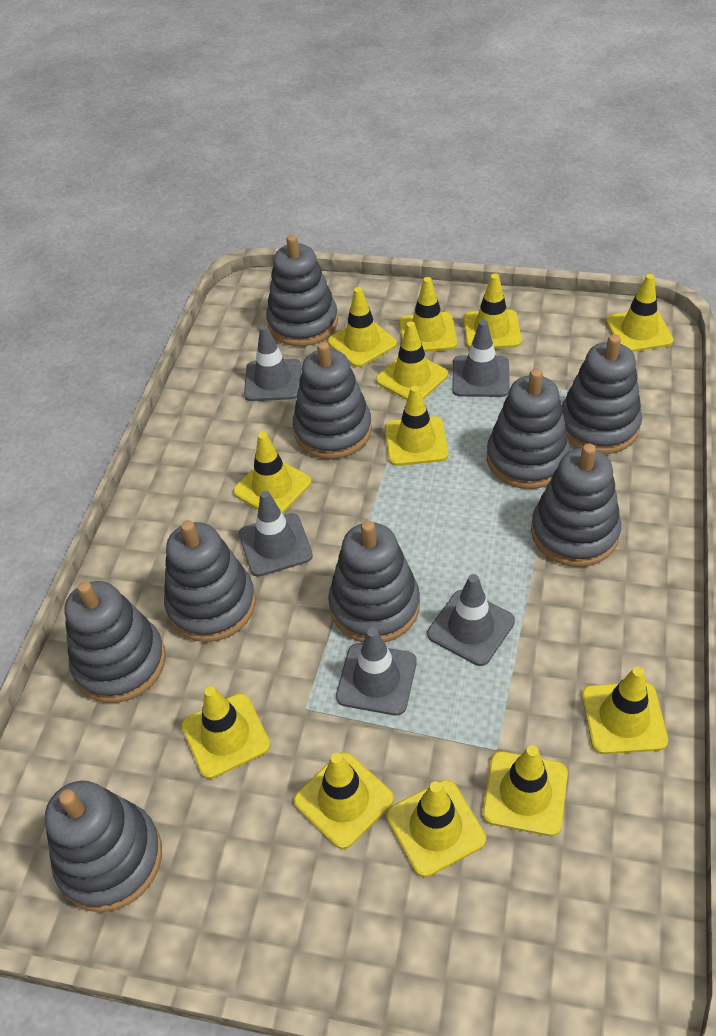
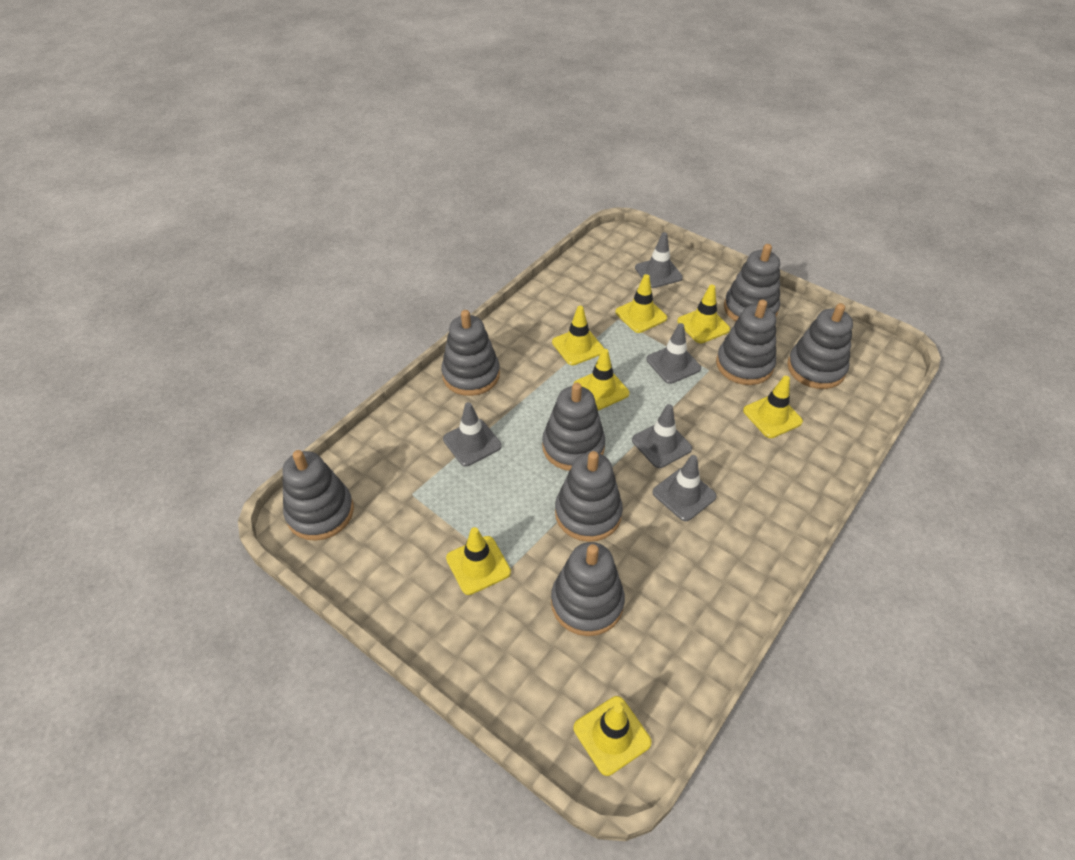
grey stacking toy: 9 -> 8
yellow traffic cone: 12 -> 7

